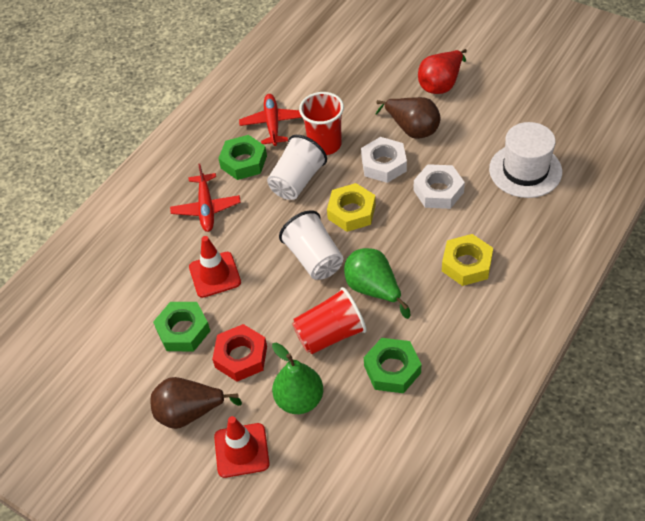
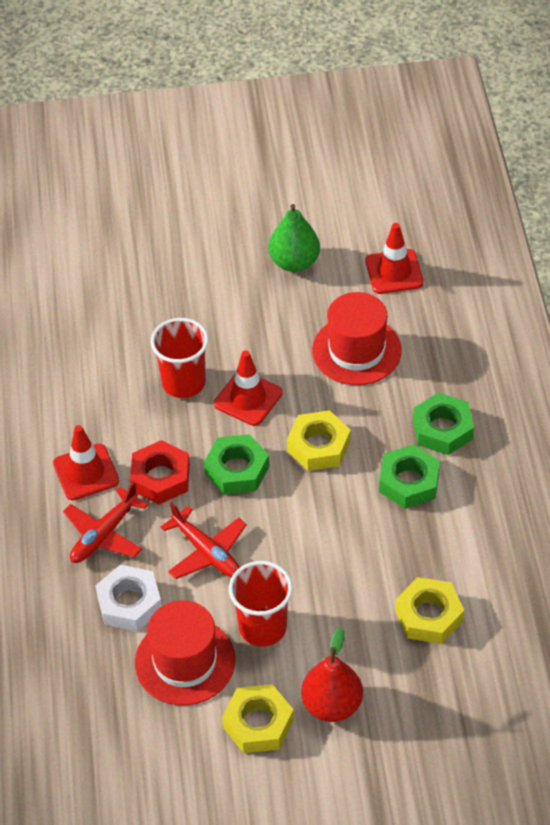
brown pear: 2 -> 0
green pear: 2 -> 1
red hat: 0 -> 2
red traffic cone: 2 -> 3
white cup: 2 -> 0
white hat: 1 -> 0
white nut: 2 -> 1
yellow nut: 2 -> 3

